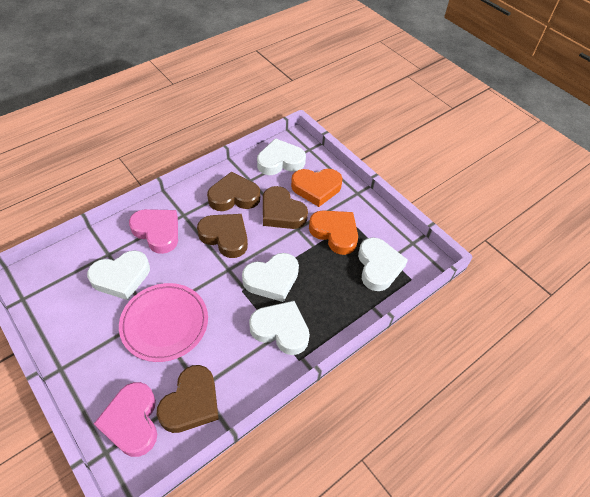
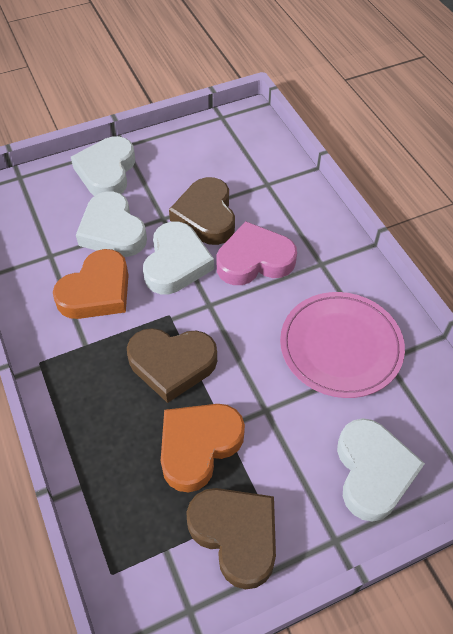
brown heart: 4 -> 3
pink heart: 2 -> 1
white heart: 5 -> 4

